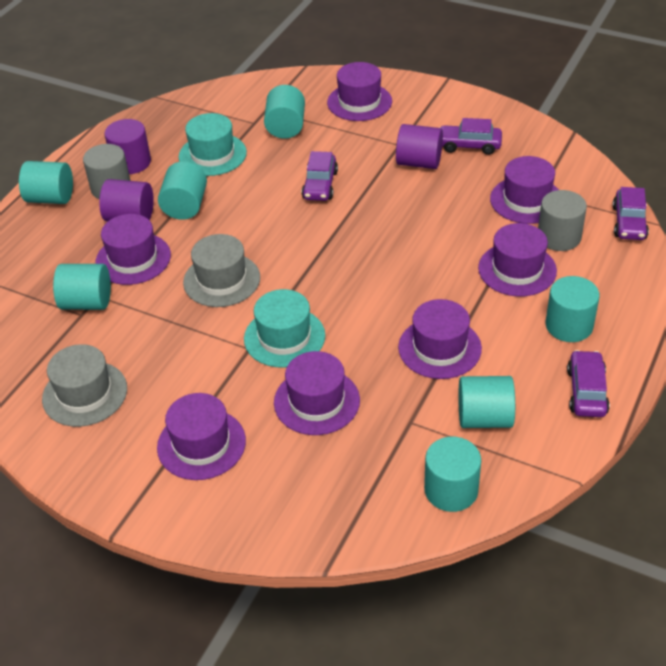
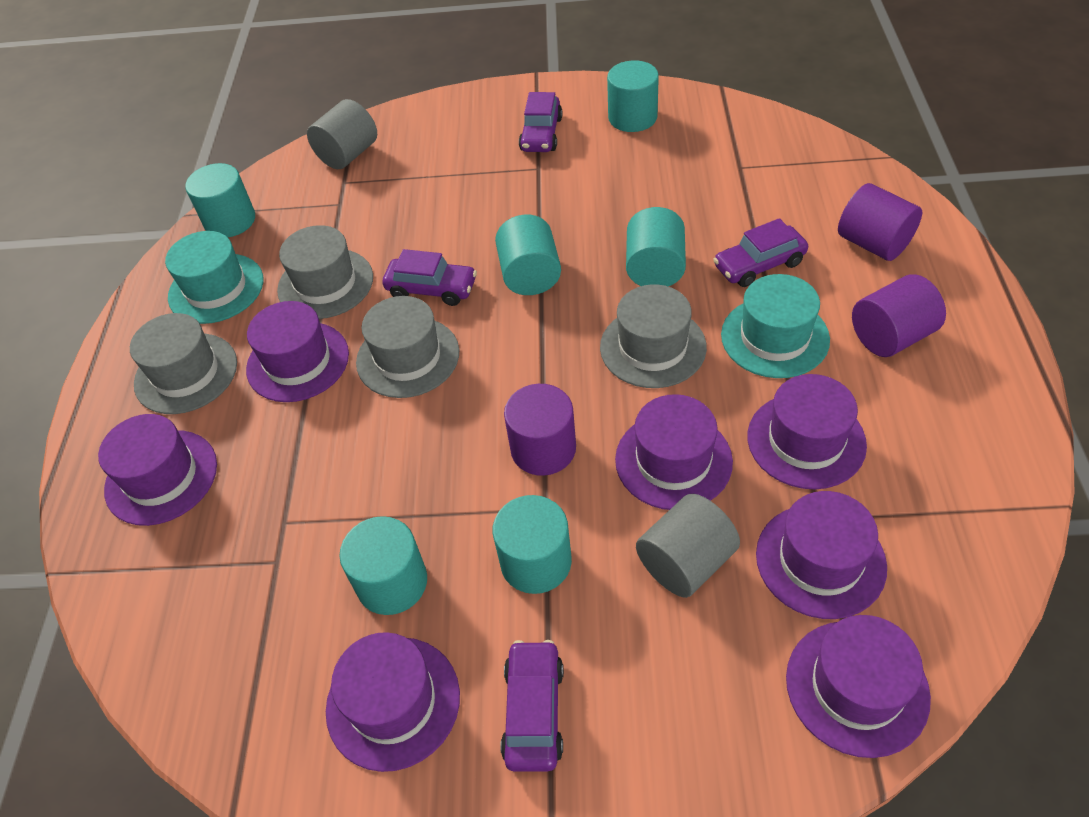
grey hat: 2 -> 4
turquoise cylinder: 7 -> 6

